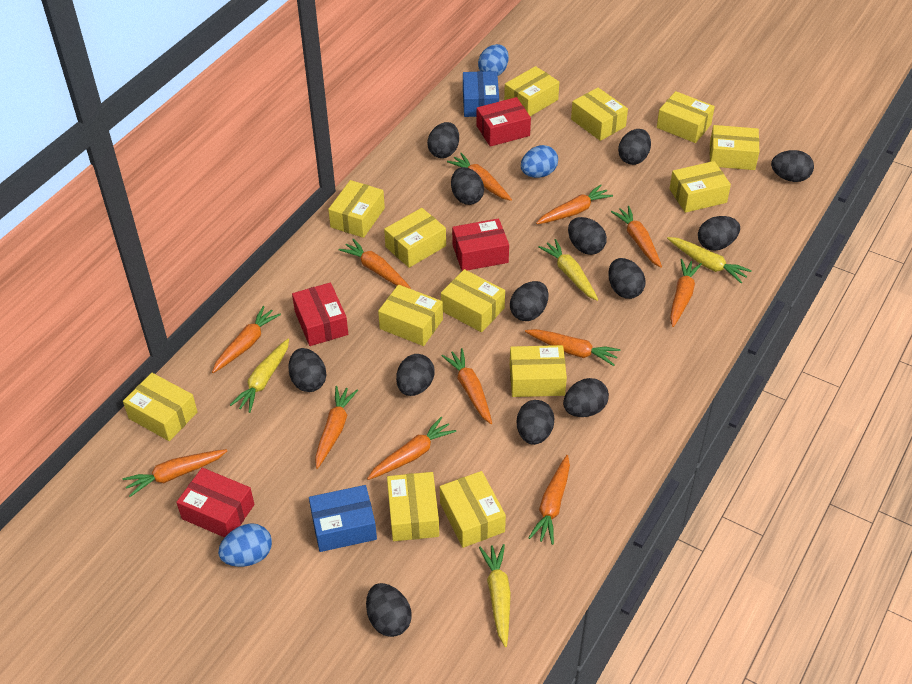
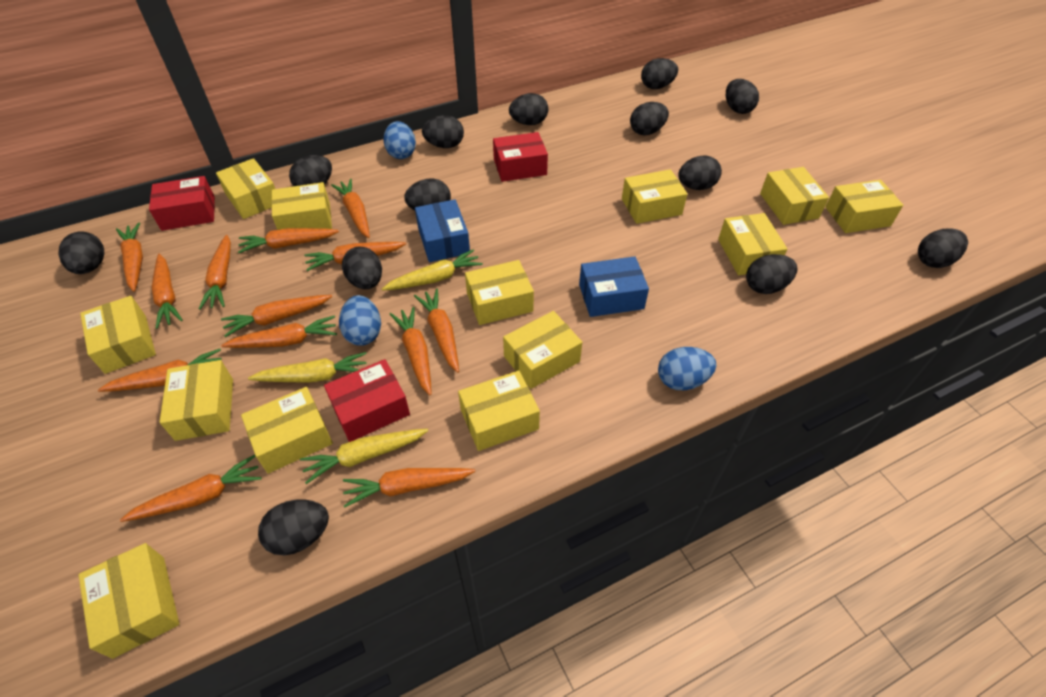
orange carrot: 12 -> 13
red box: 4 -> 3
yellow carrot: 4 -> 3

